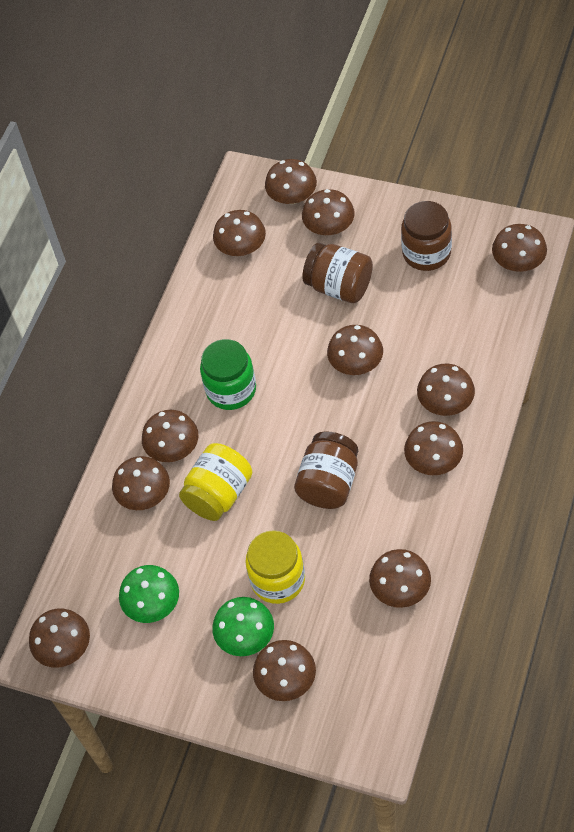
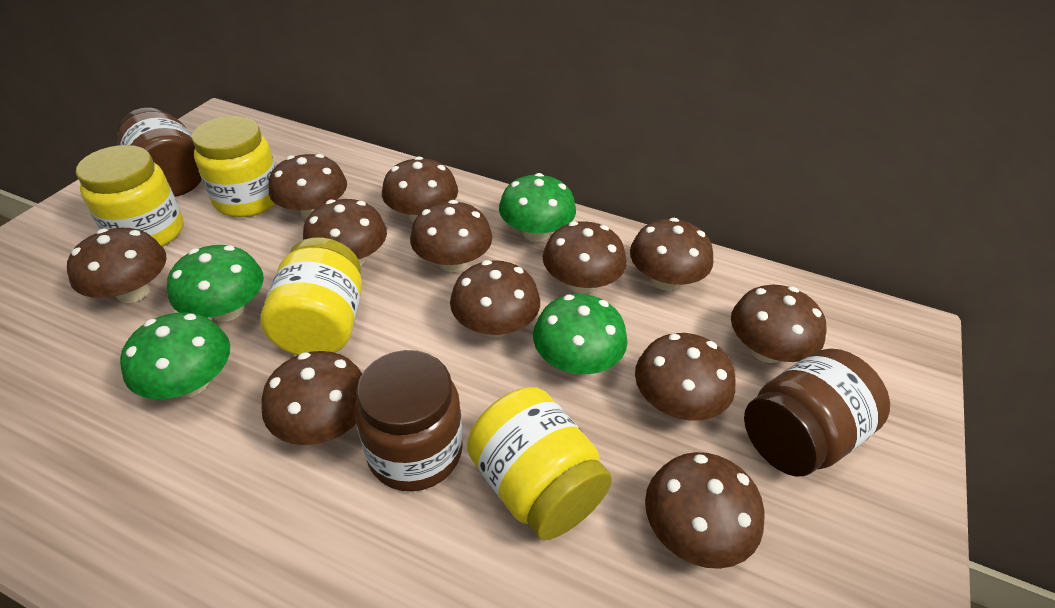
green jar: 1 -> 0
green mushroom: 2 -> 4
yellow jar: 2 -> 4

